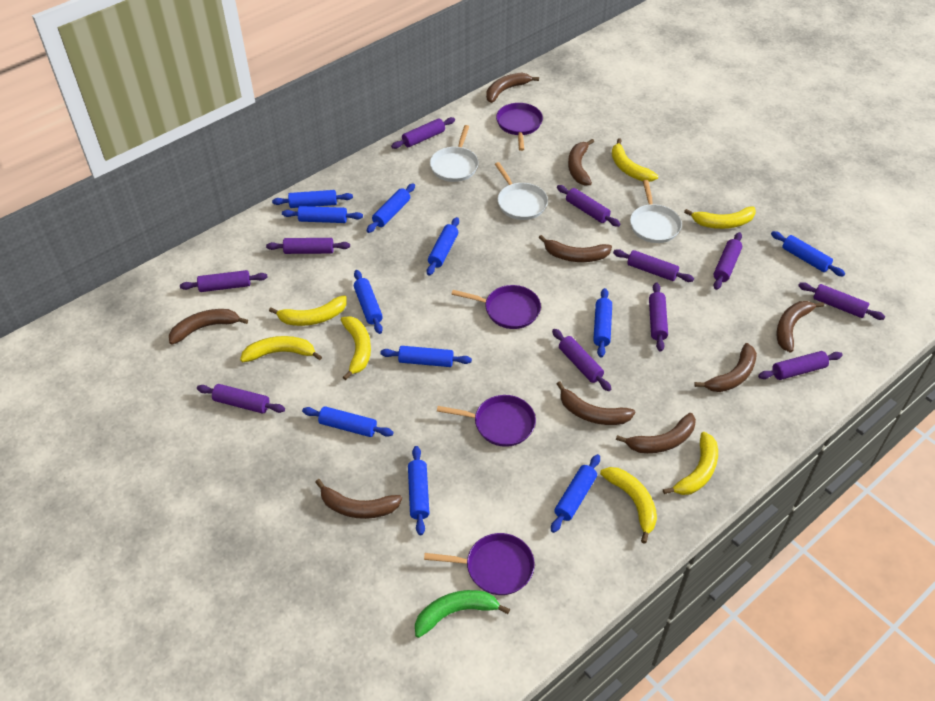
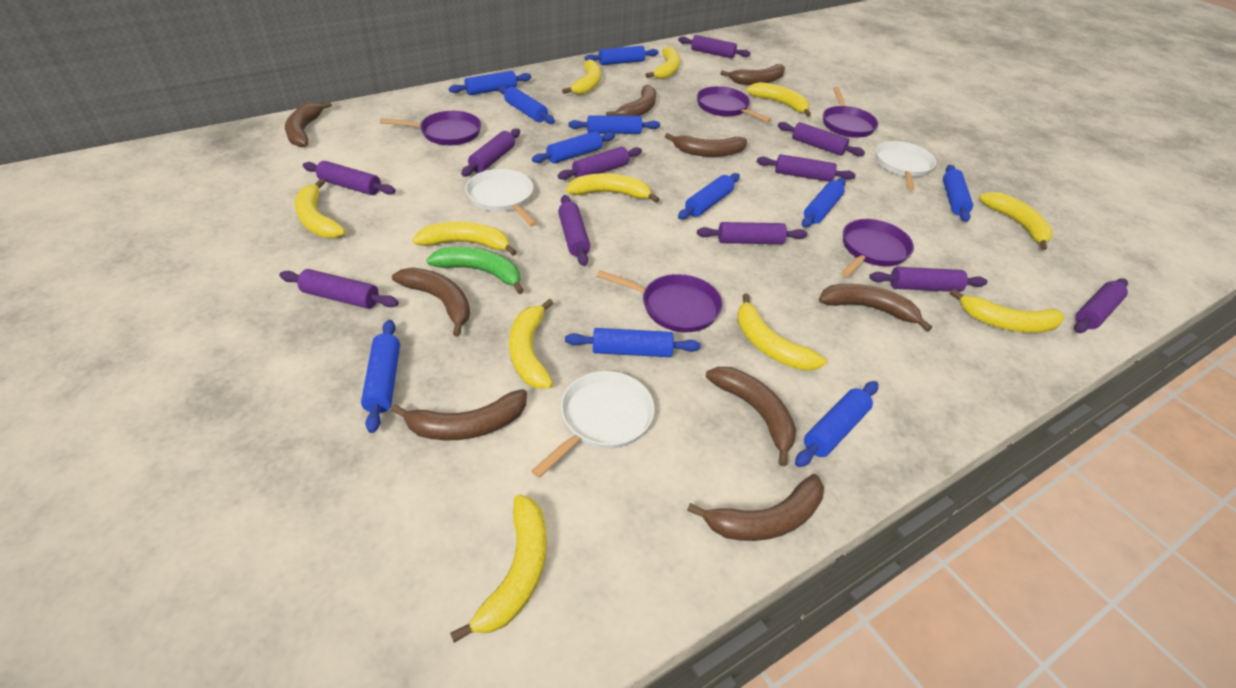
purple pan: 4 -> 5
yellow banana: 7 -> 11

